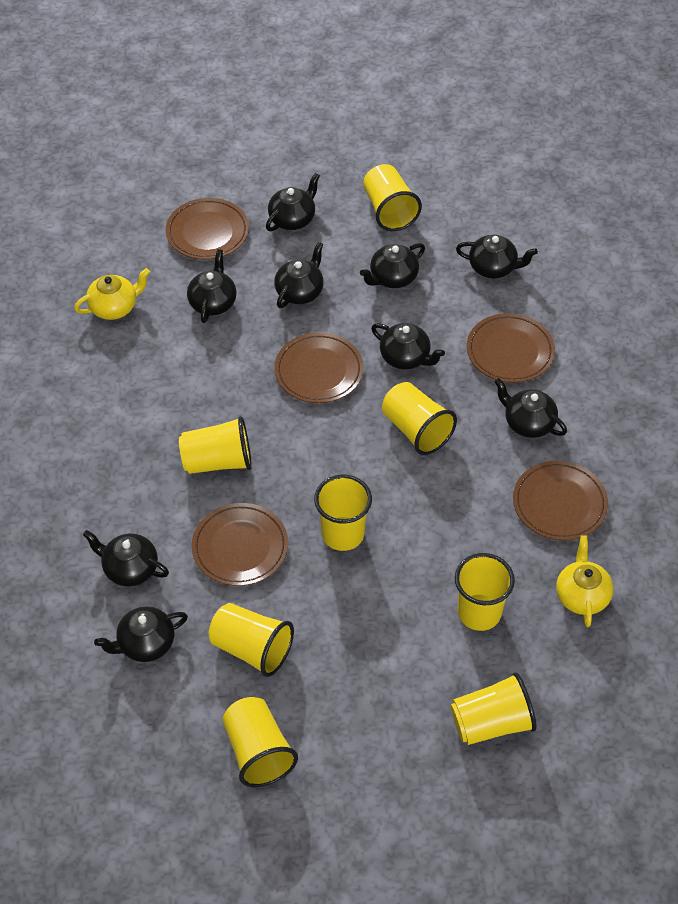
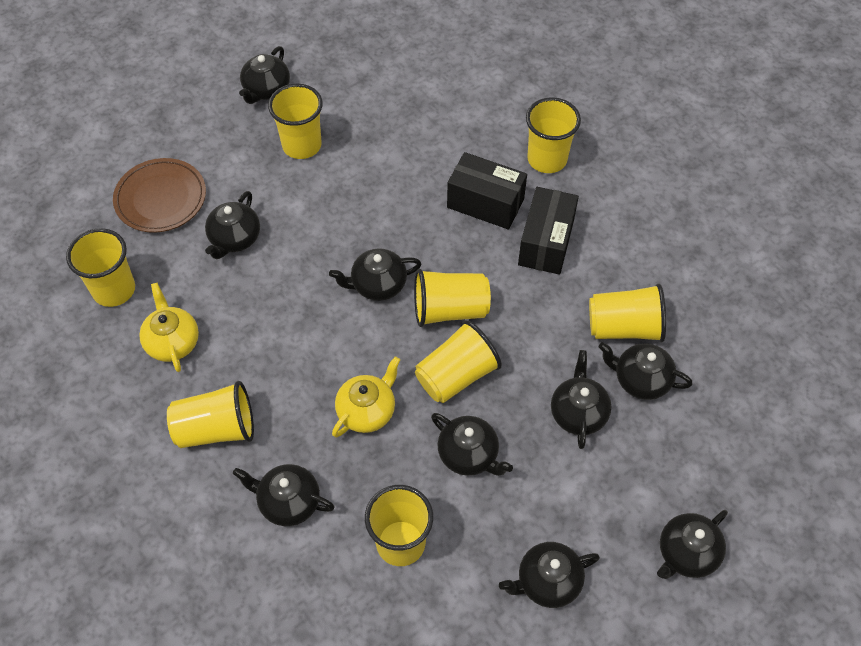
black box: 0 -> 2
brown plate: 5 -> 1

